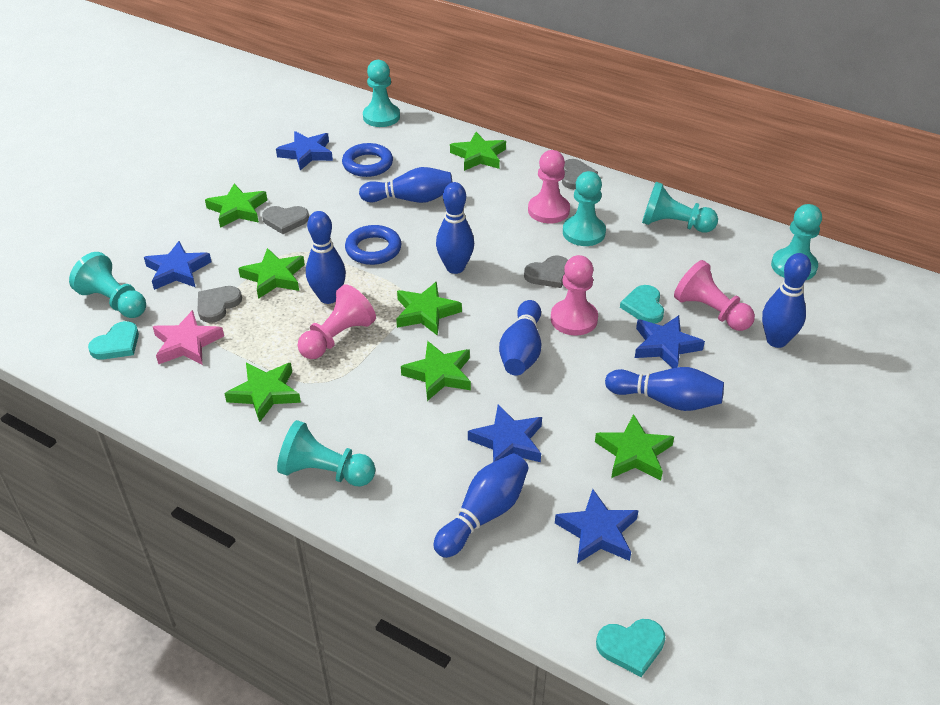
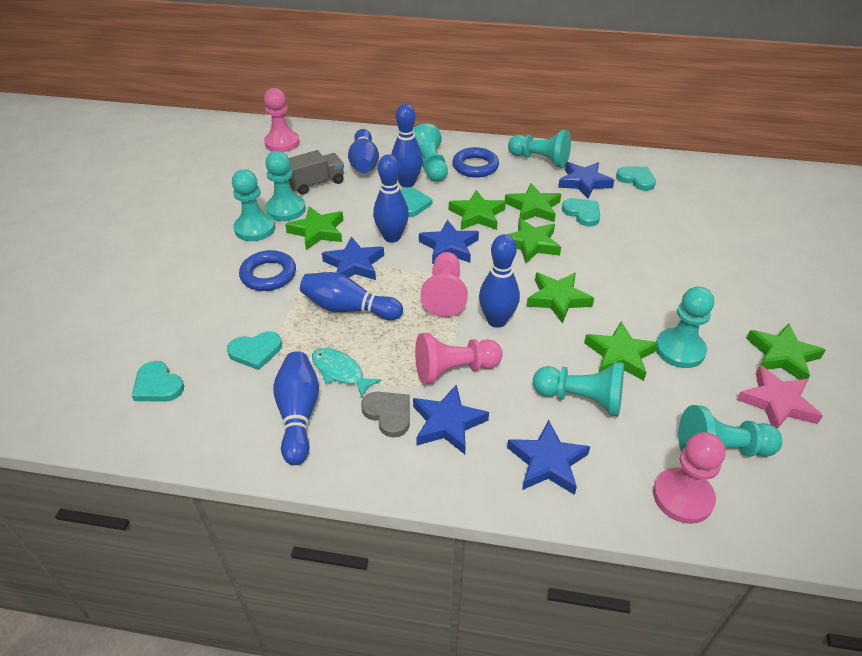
blue bowling pin: 7 -> 6
grey heart: 4 -> 1
grey truck: 0 -> 1
turquoise fish: 0 -> 1
turquoise heart: 3 -> 5
turquoise pawn: 6 -> 7

